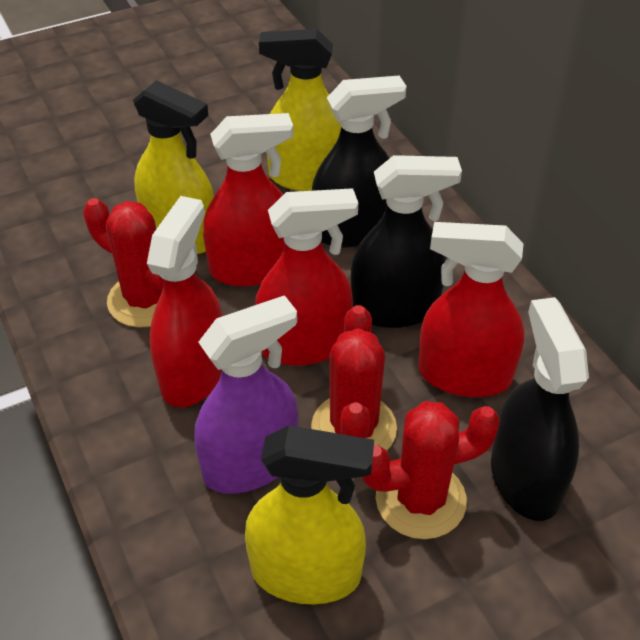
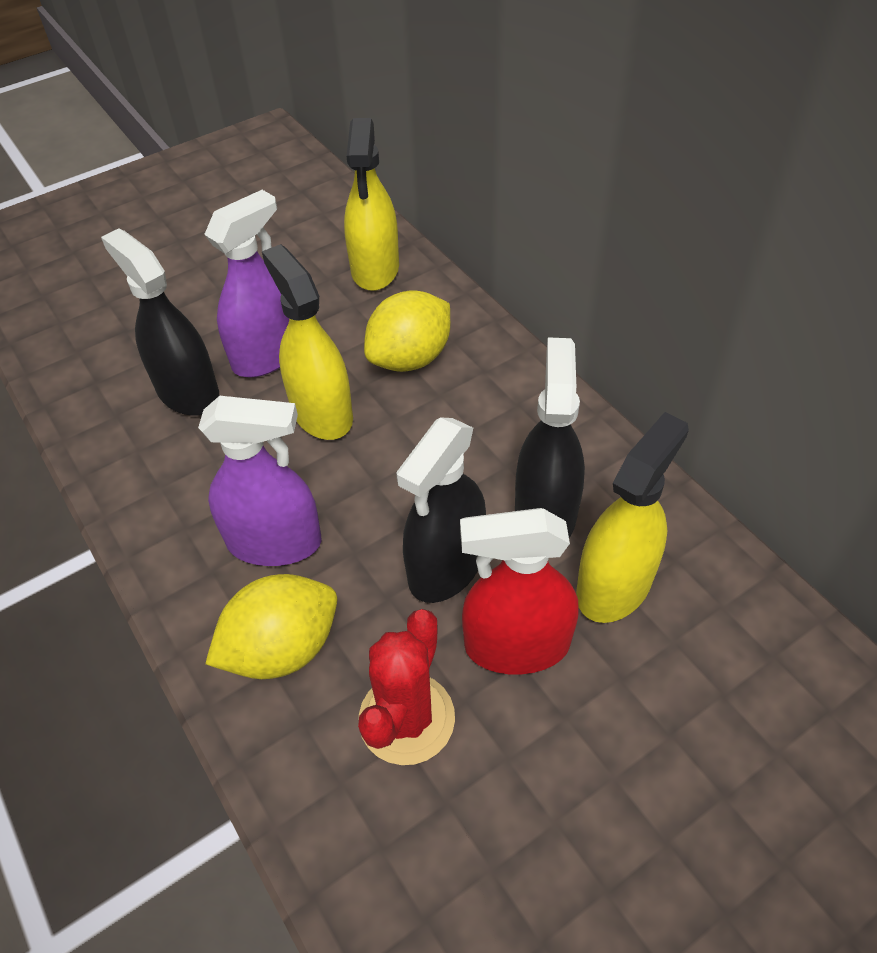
purple spray bottle: 1 -> 2
red cactus: 3 -> 1
red spray bottle: 4 -> 1
yellow lemon: 0 -> 2

